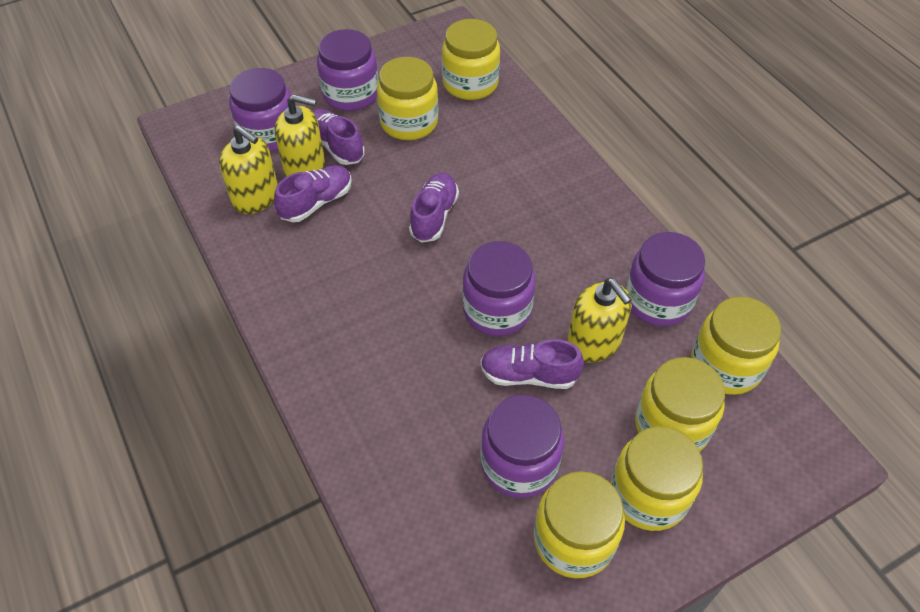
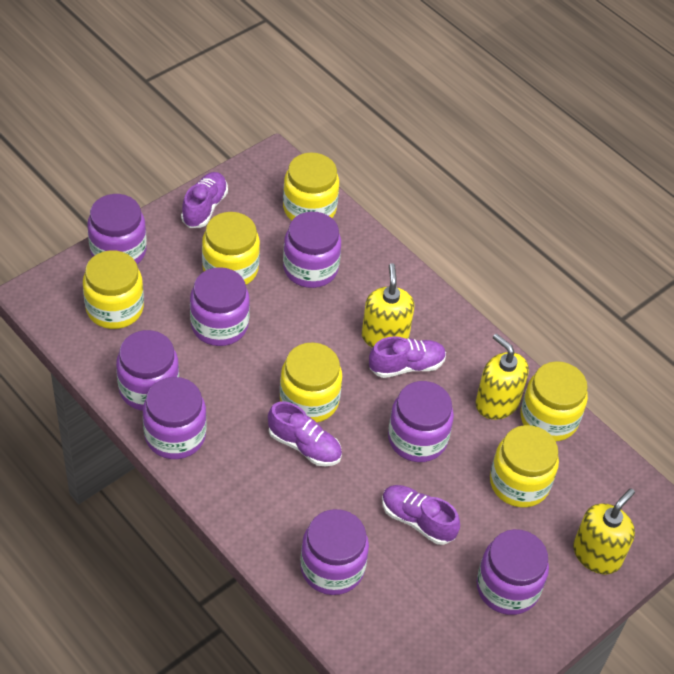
purple jar: 5 -> 8

